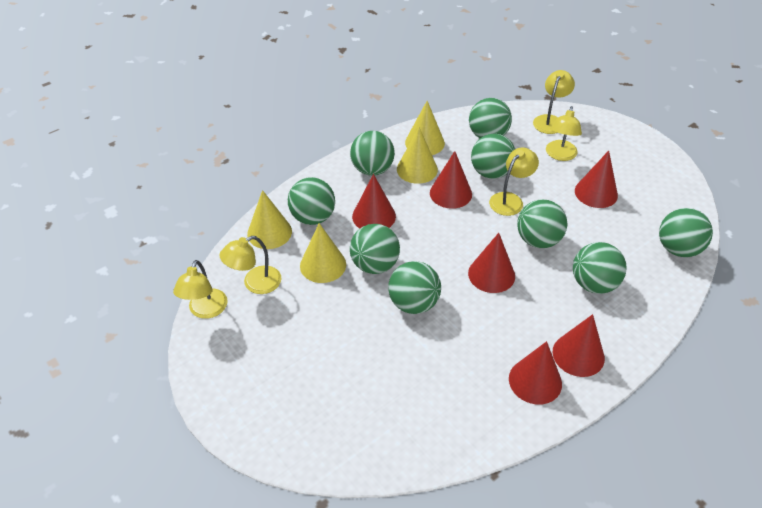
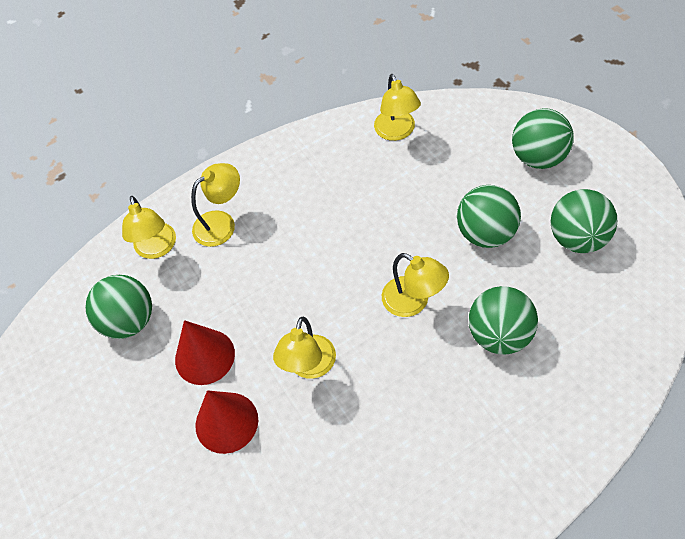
green ball: 9 -> 5
red cone: 6 -> 2
yellow cone: 4 -> 0

